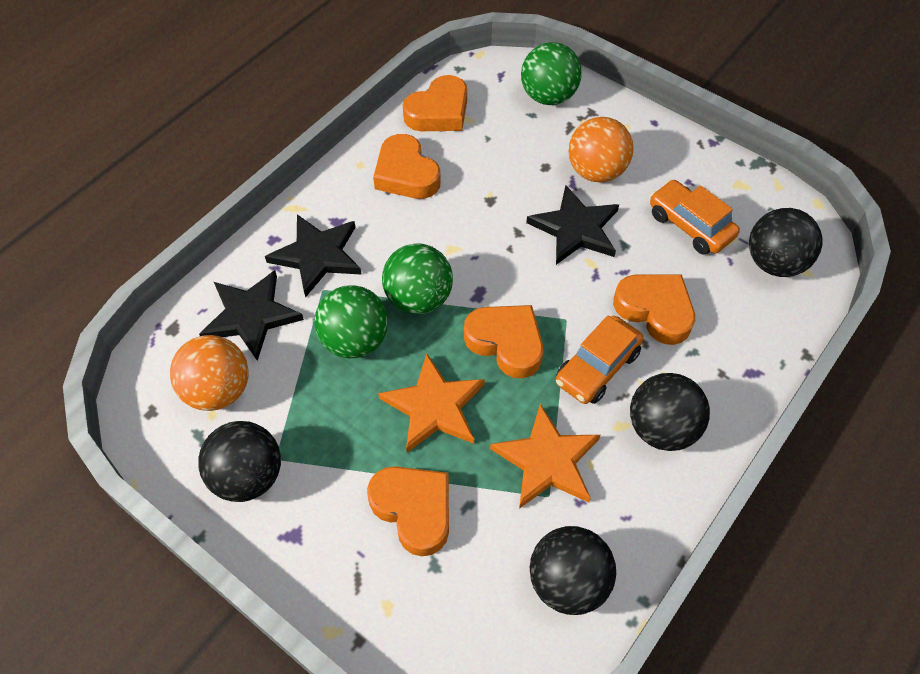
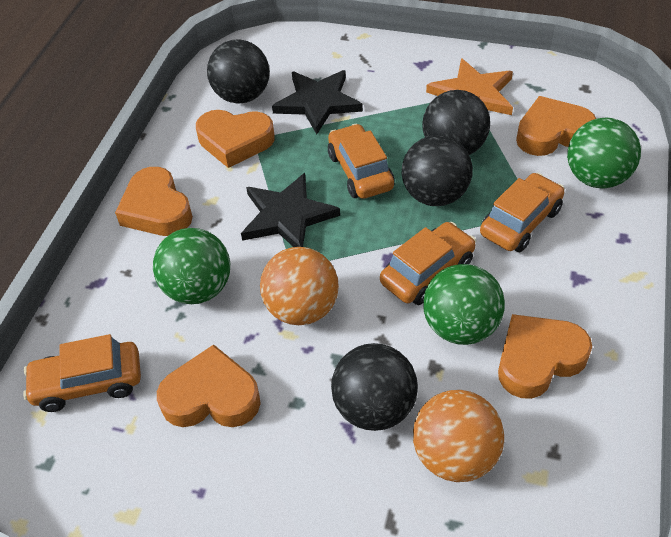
black star: 3 -> 2
orange car: 2 -> 4
orange star: 2 -> 1

